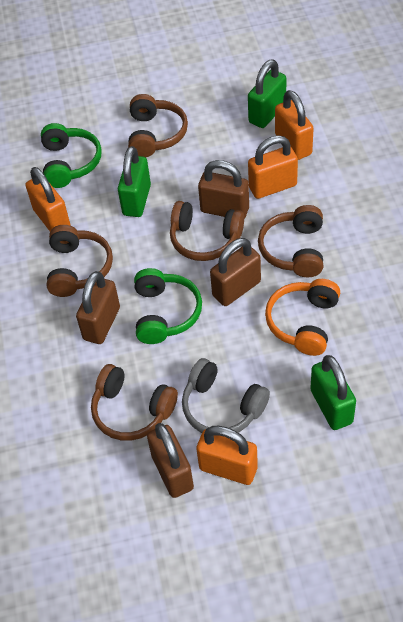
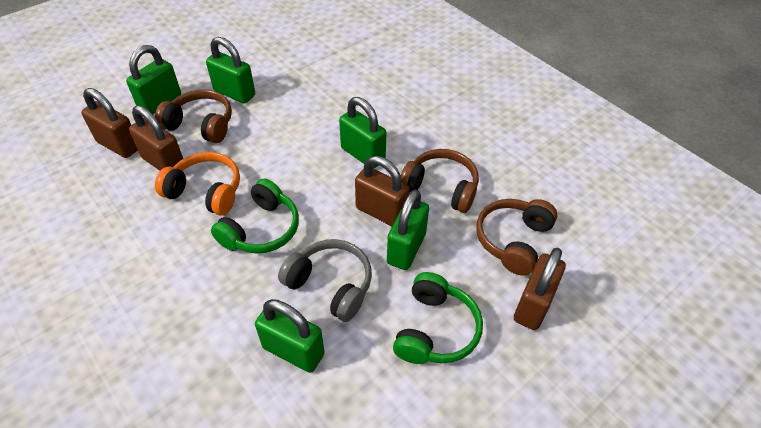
brown headphones: 5 -> 3
green padlock: 3 -> 5
orange padlock: 4 -> 0

